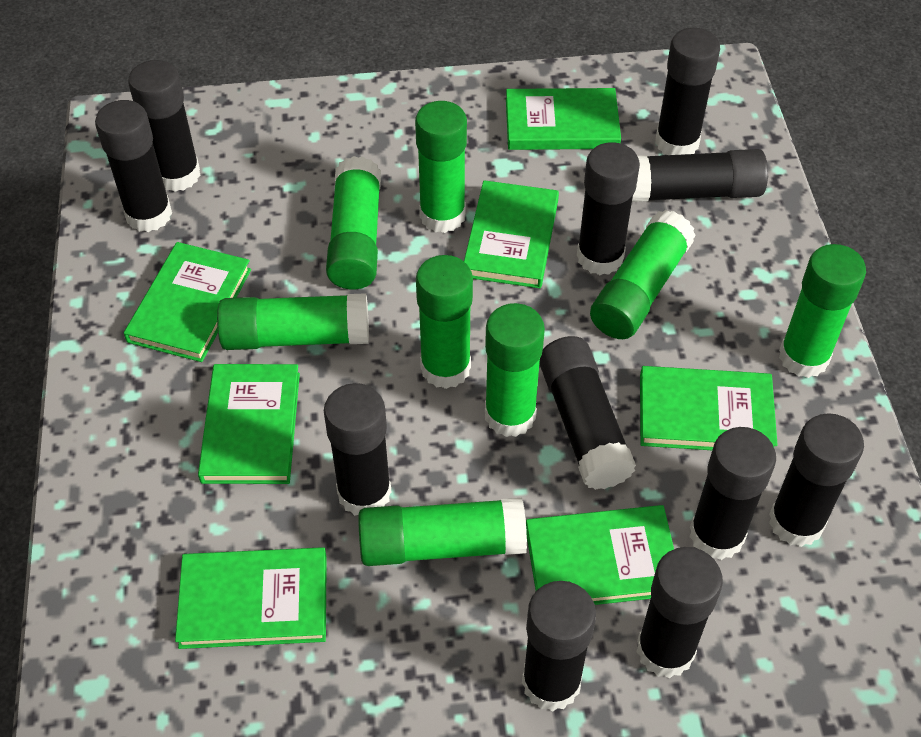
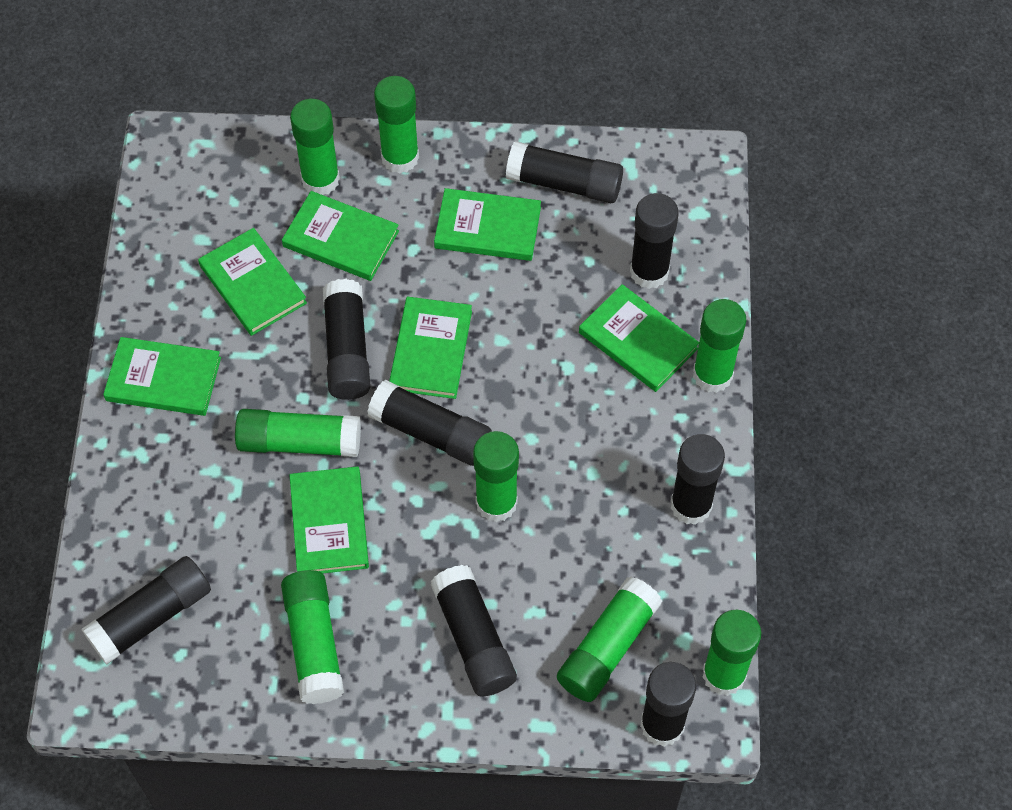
black glue stick: 11 -> 8

